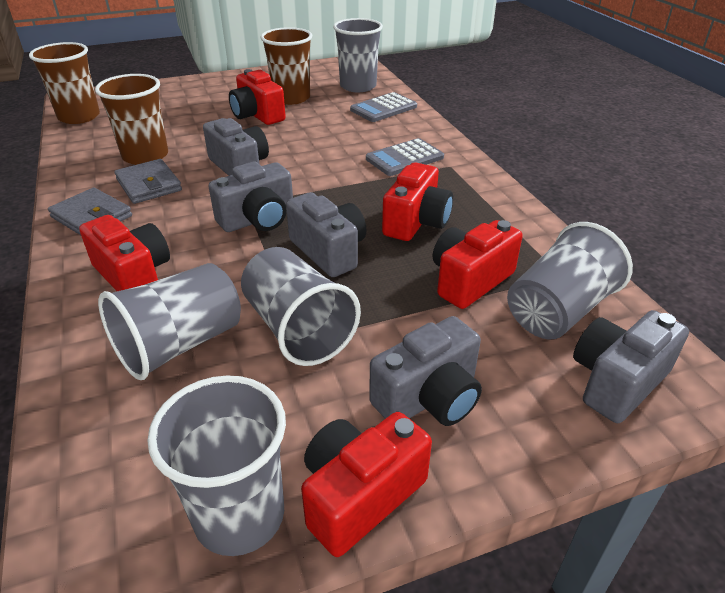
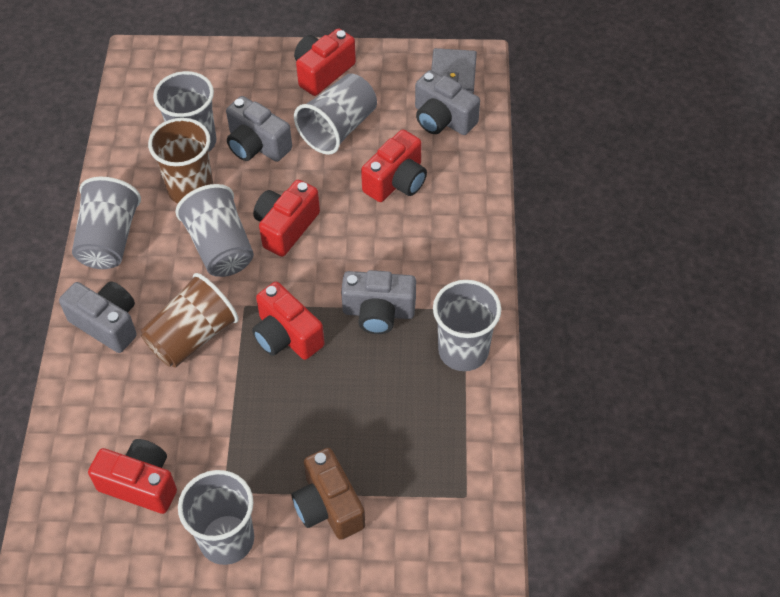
brown camera: 0 -> 1
brown cup: 3 -> 2
grey calculator: 2 -> 0
grey camera: 5 -> 4
grey cup: 5 -> 6
grey wallet: 2 -> 1

